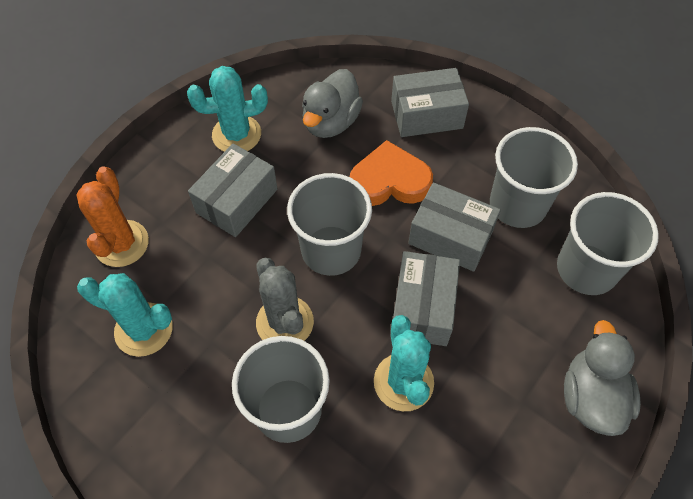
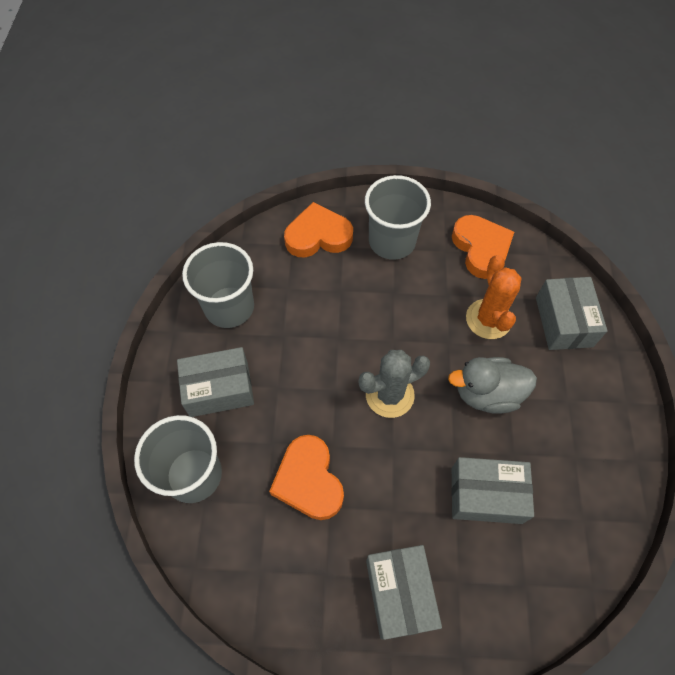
grey cup: 4 -> 3
grey duck: 2 -> 1
orange heart: 1 -> 3
turquoise cactus: 3 -> 0

